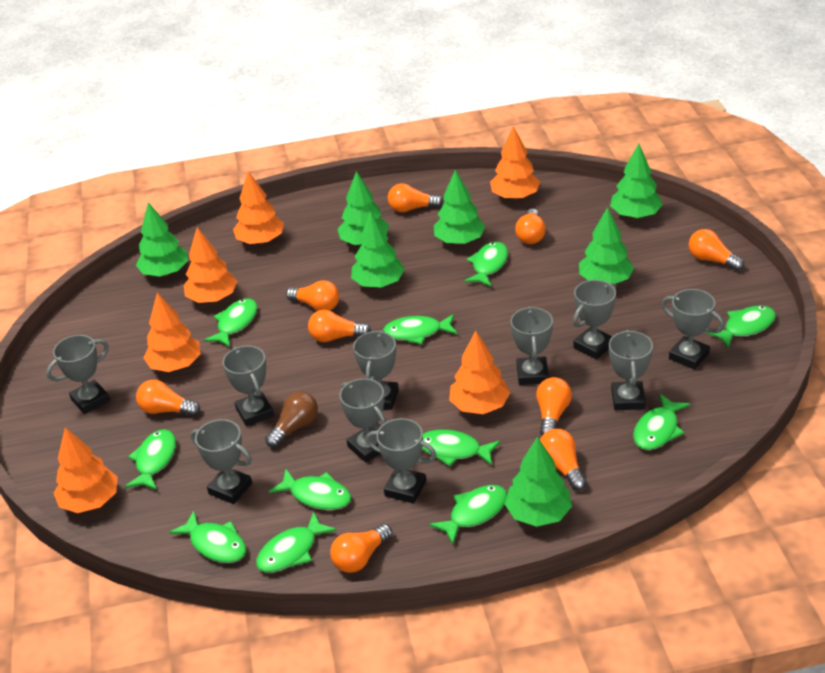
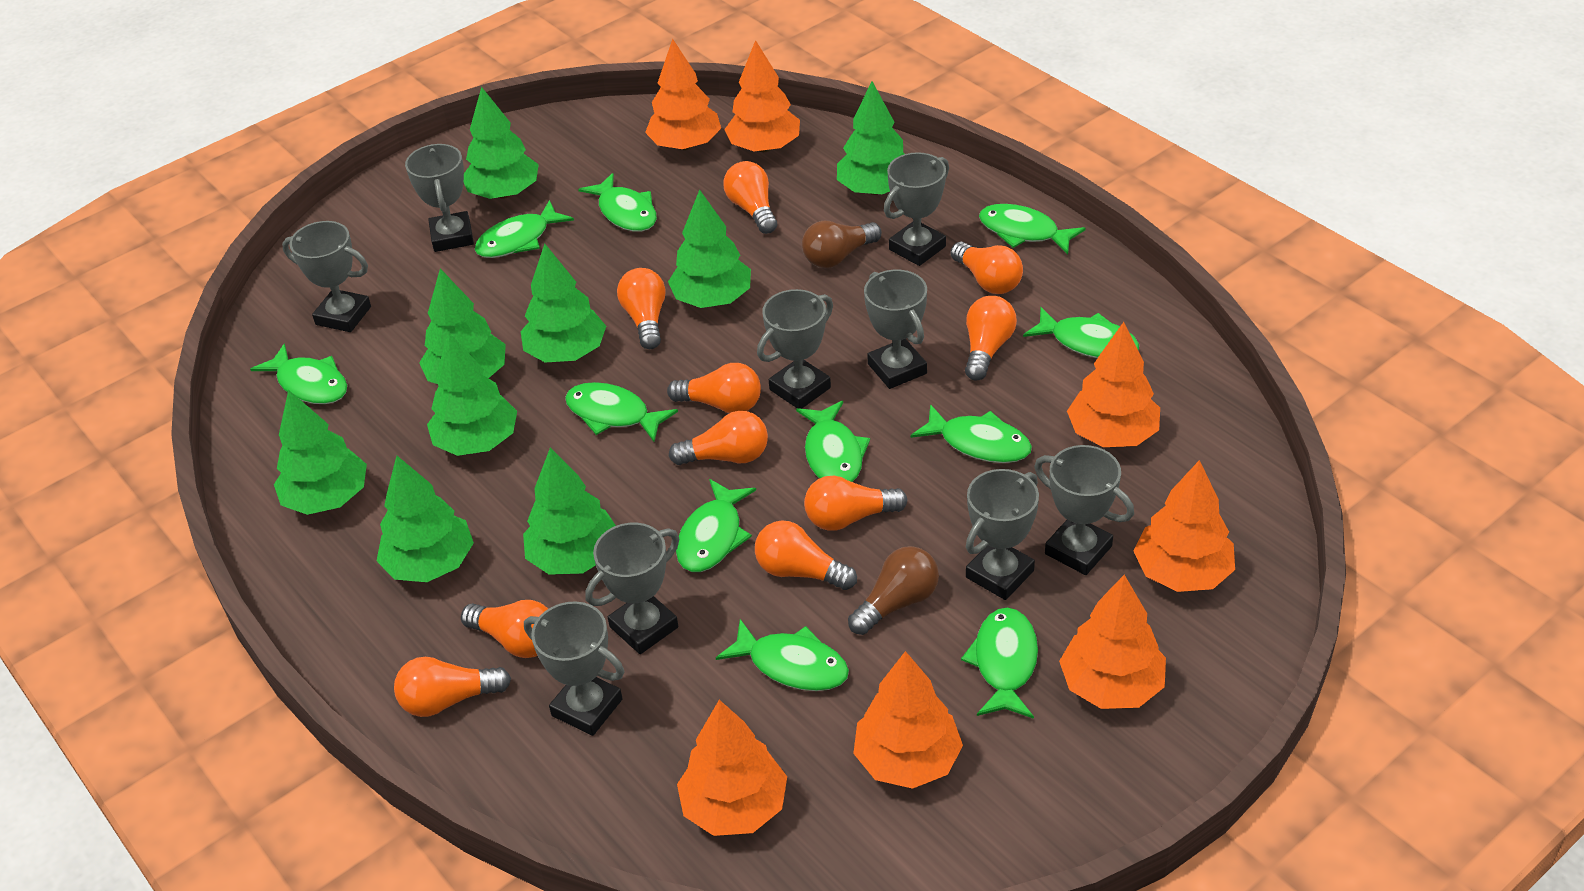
brown light bulb: 1 -> 2
green tree: 7 -> 9
grey trophy: 10 -> 9
orange light bulb: 9 -> 10
orange tree: 6 -> 7

